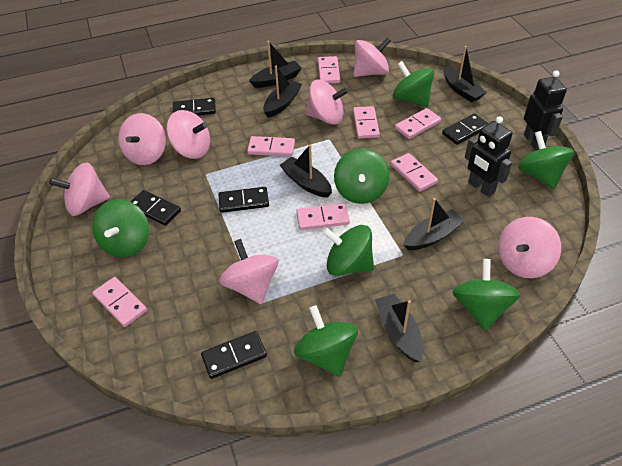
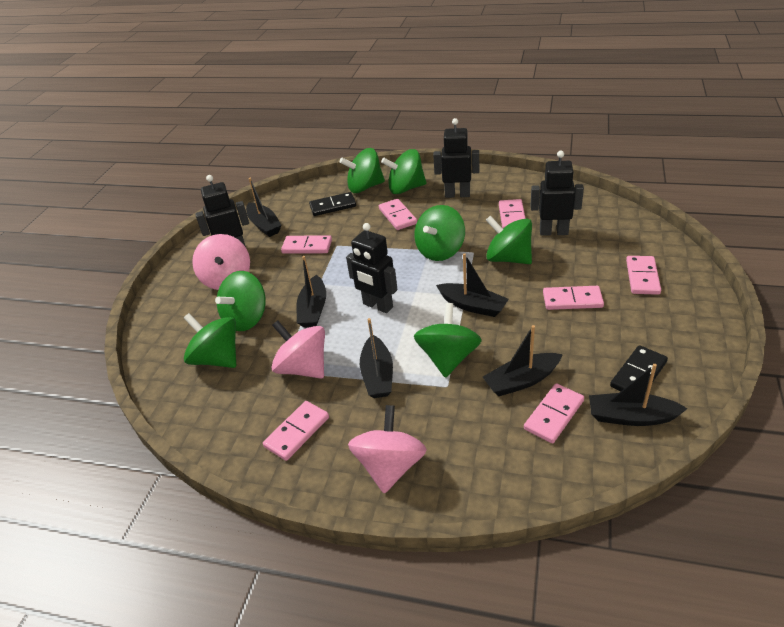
black domino: 5 -> 2
black robot: 2 -> 4
pink spinning top: 7 -> 3

